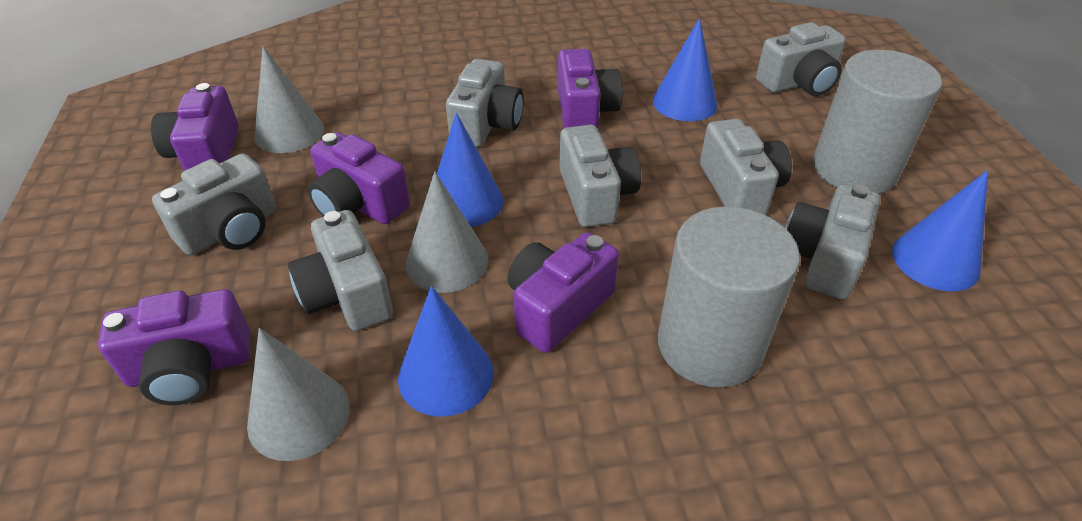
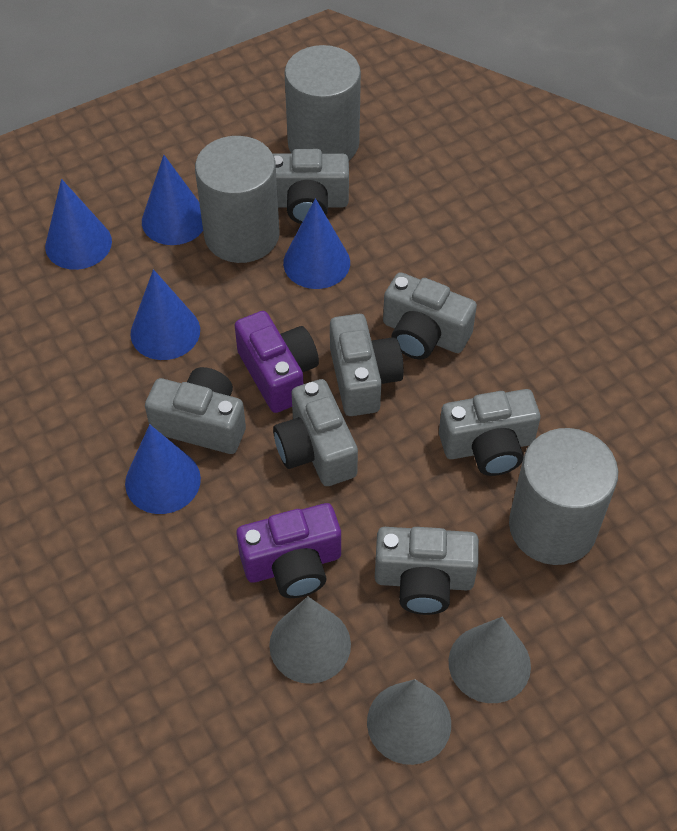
blue cone: 4 -> 5
grey cylinder: 2 -> 3
purple camera: 5 -> 2

